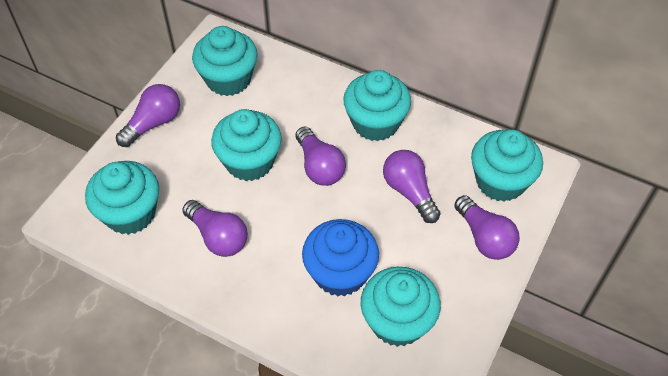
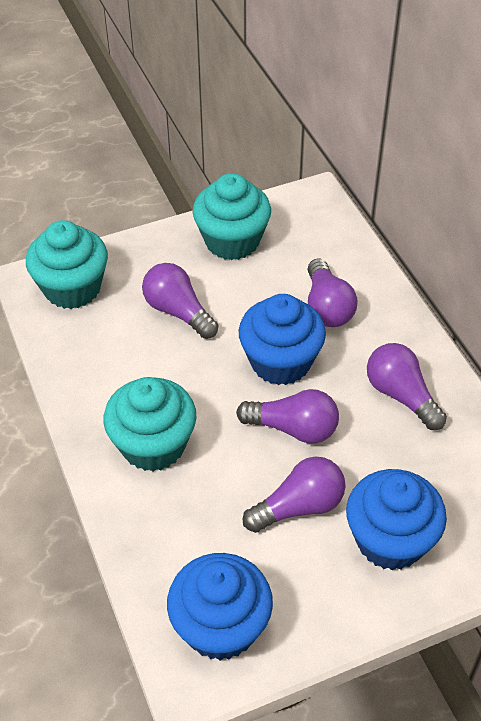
blue cupcake: 1 -> 3
turquoise cupcake: 6 -> 3

